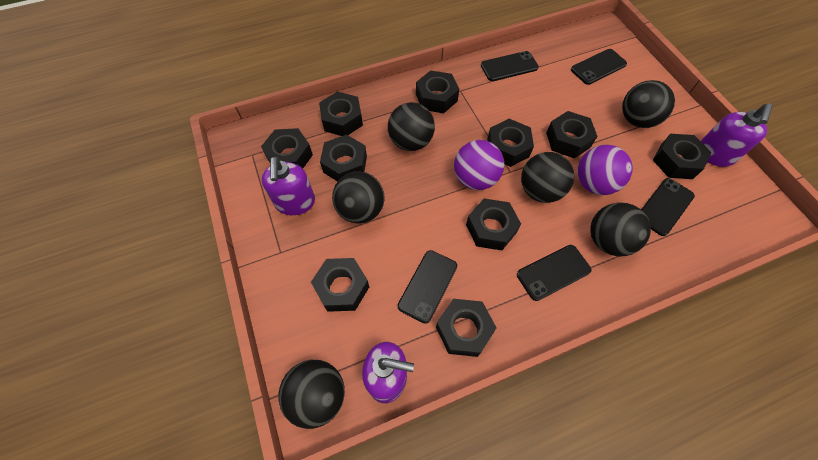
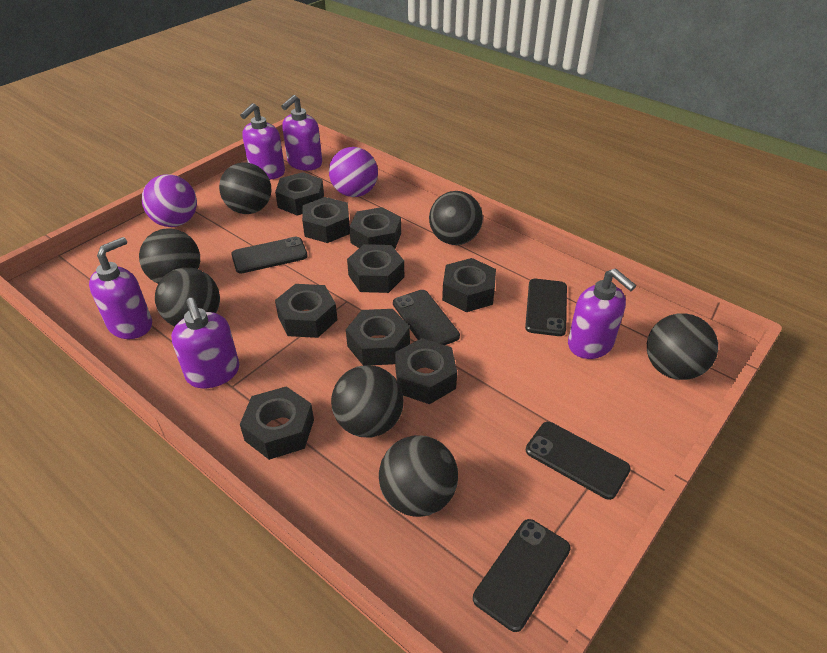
black ball: 6 -> 7
black nut: 10 -> 9
purple soap dispenser: 3 -> 5

